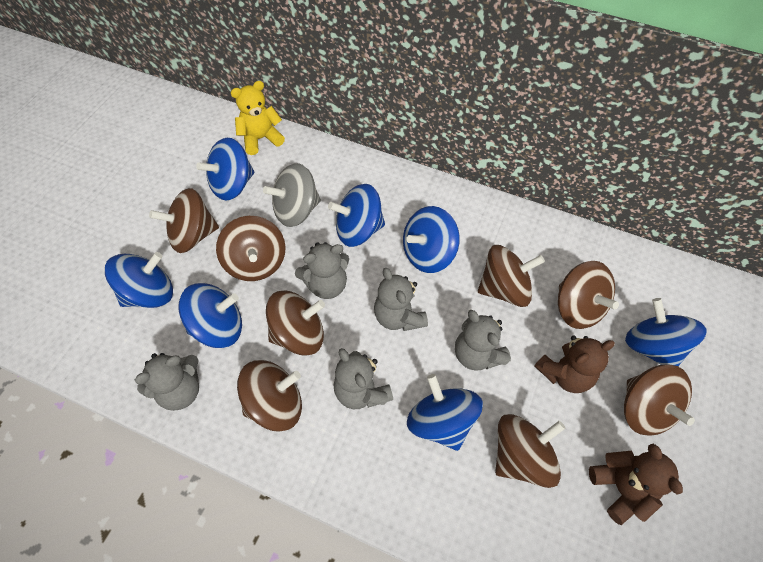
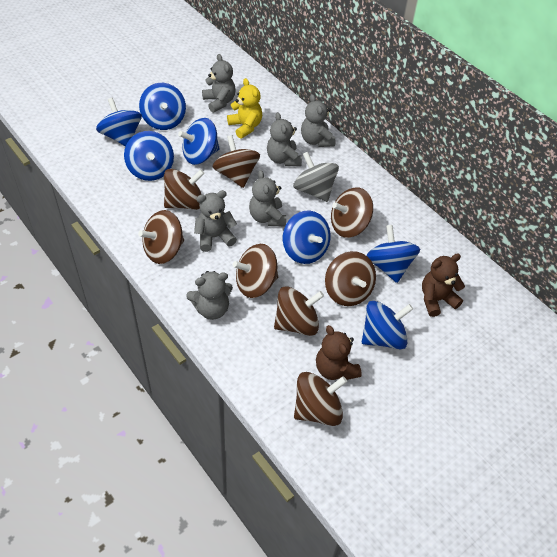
grey teddy bear: 5 -> 6

